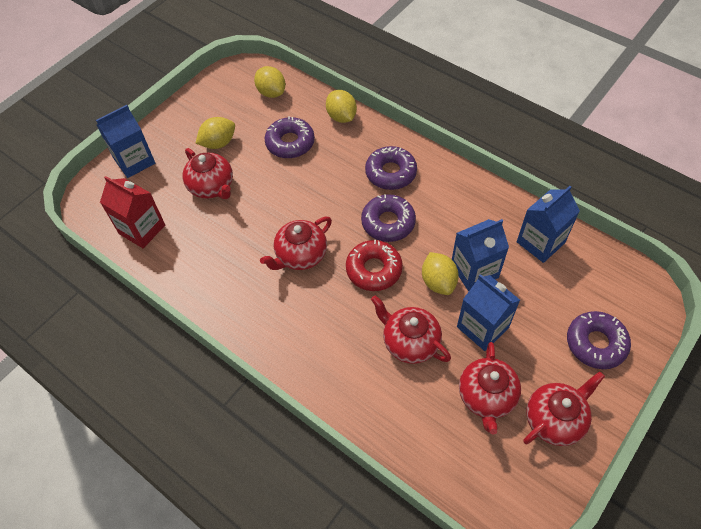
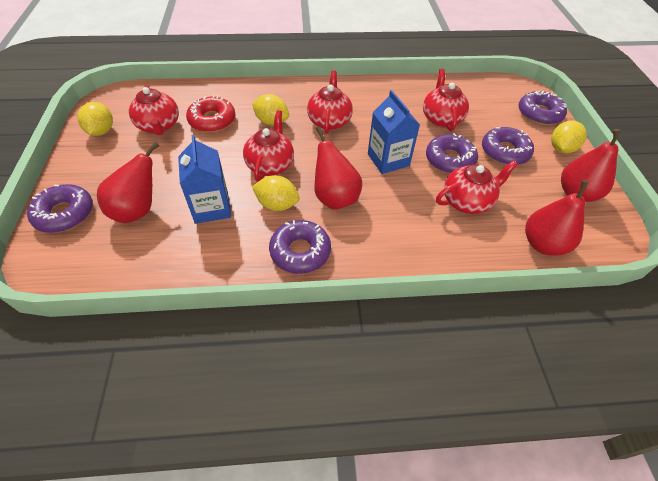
blue carton: 4 -> 2
purple donut: 4 -> 5
red carton: 1 -> 0
red pear: 0 -> 4

